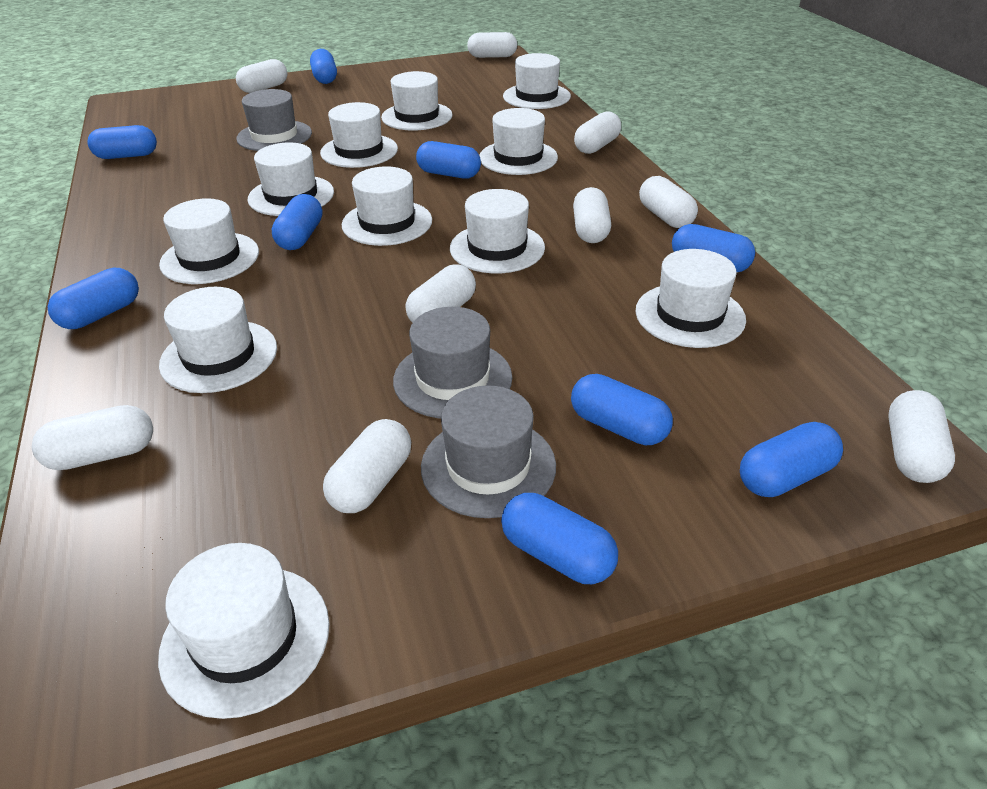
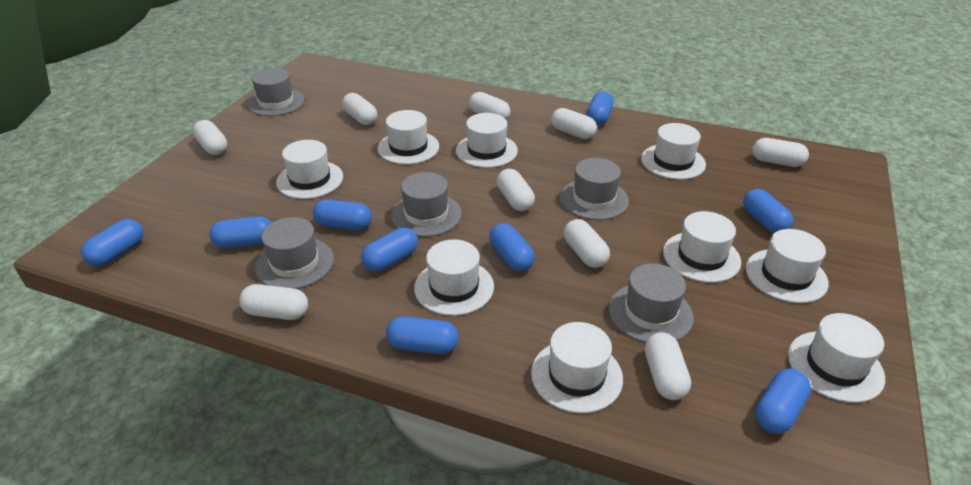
grey hat: 3 -> 5
white hat: 11 -> 9

